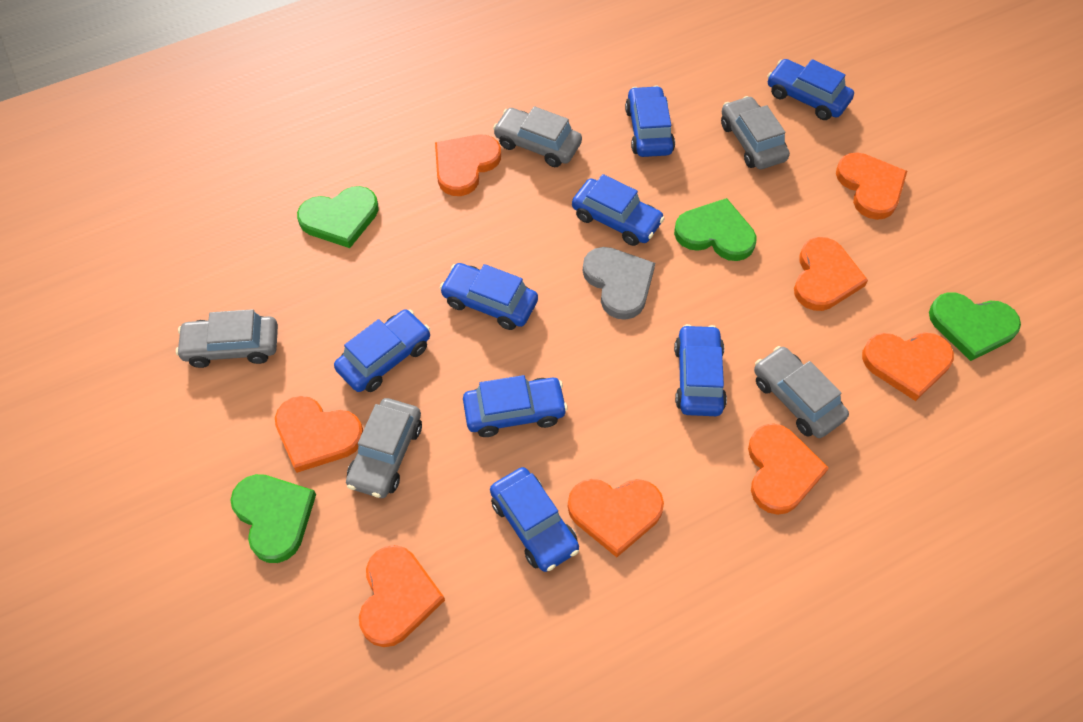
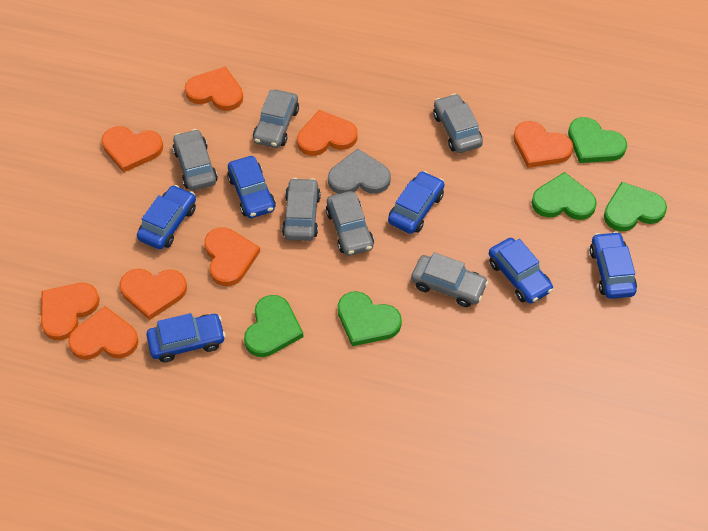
blue car: 8 -> 6
green heart: 4 -> 5
grey car: 5 -> 6

